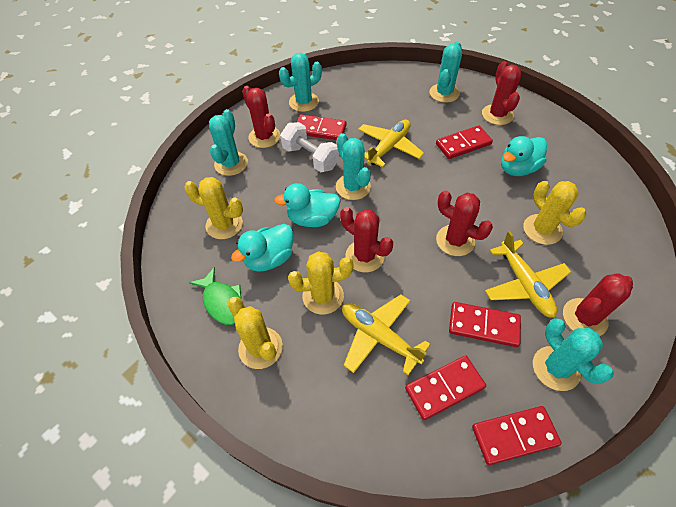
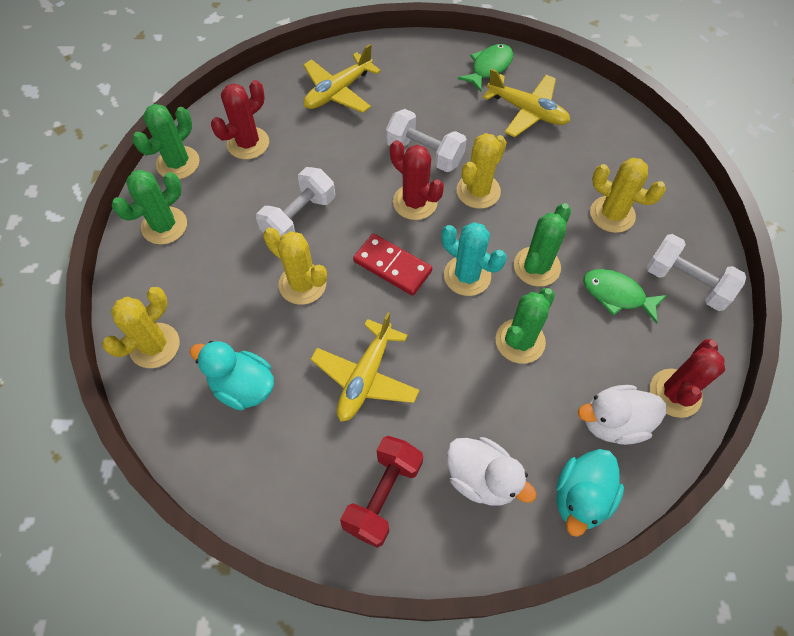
green cactus: 0 -> 4
green fish: 1 -> 2
red cactus: 5 -> 3
red domino: 5 -> 1
red dumbbell: 0 -> 1
turquoise cactus: 5 -> 1
turquoise duck: 3 -> 2
white duck: 0 -> 2
white dumbbell: 1 -> 3

